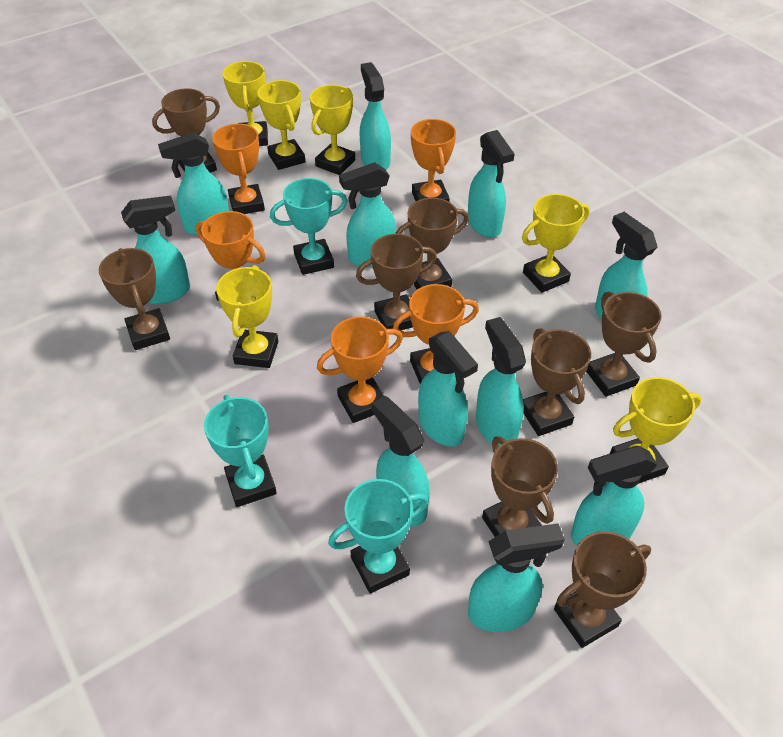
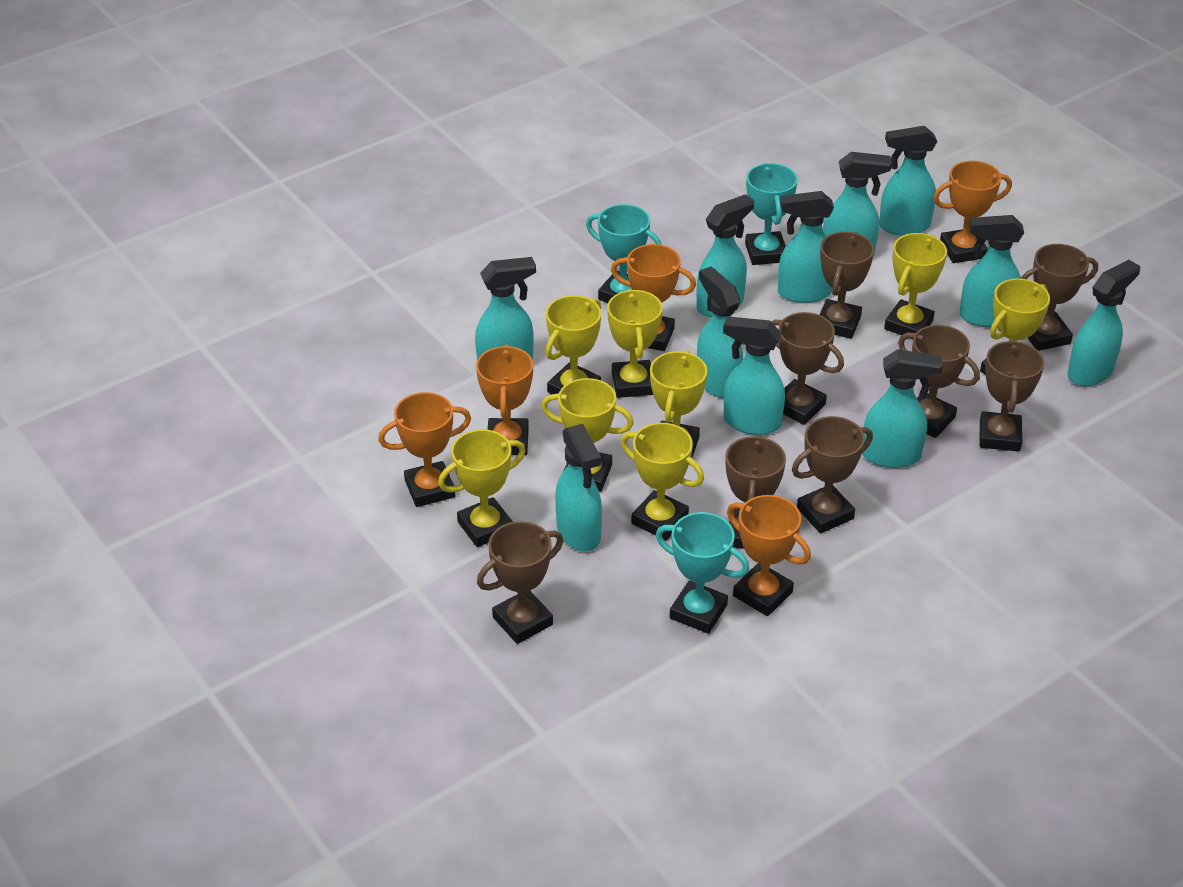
yellow trophy: 6 -> 8

